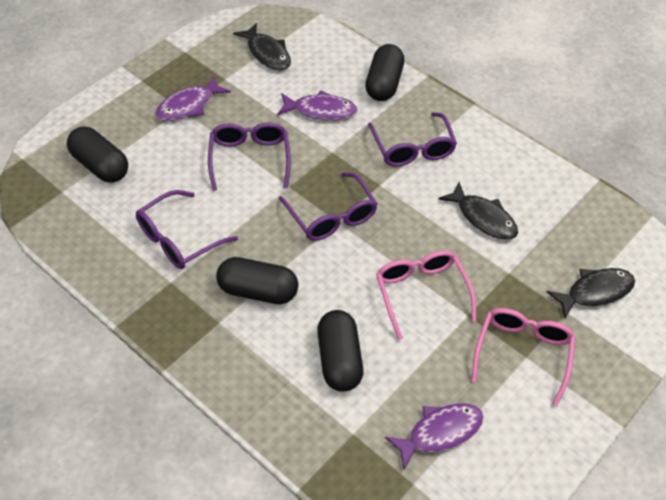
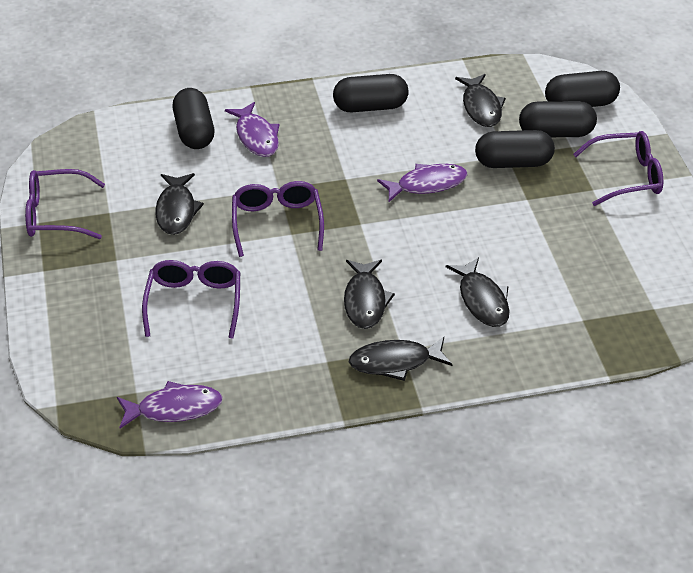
black capsule: 4 -> 5
black fish: 3 -> 5
pink glasses: 2 -> 0

